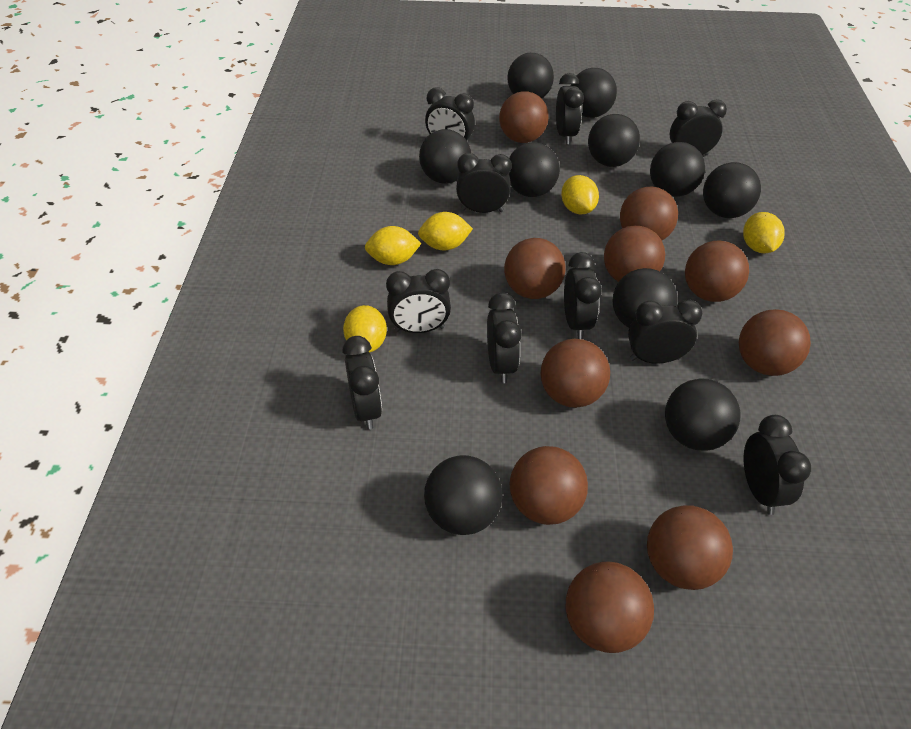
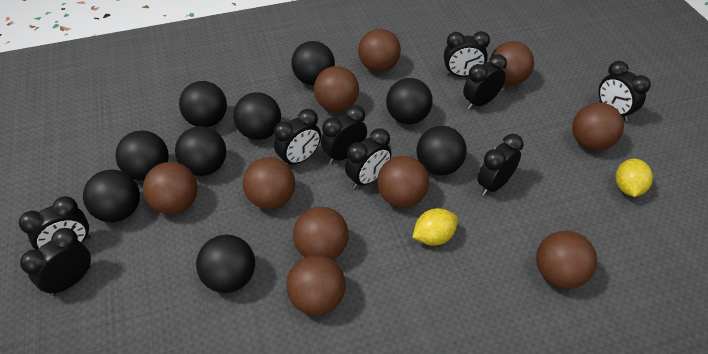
black ball: 10 -> 9
black clock: 10 -> 9
yellow lemon: 5 -> 2

